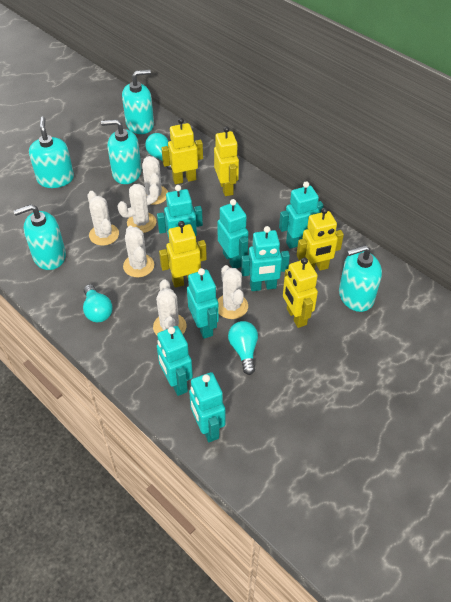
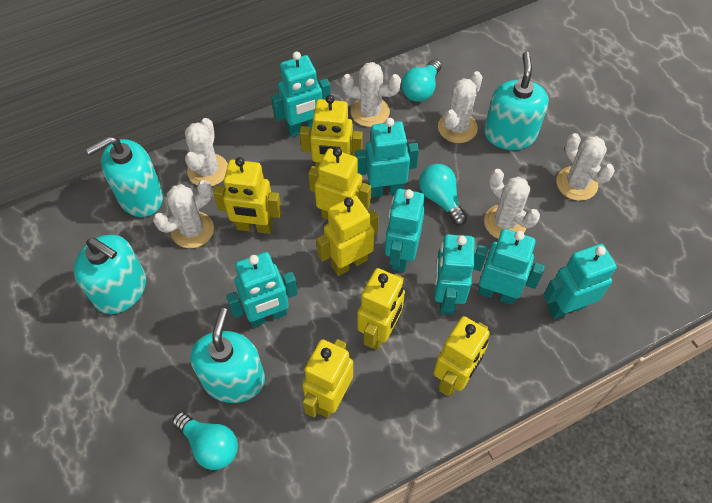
turquoise soap dispenser: 5 -> 4
yellow robot: 5 -> 7

